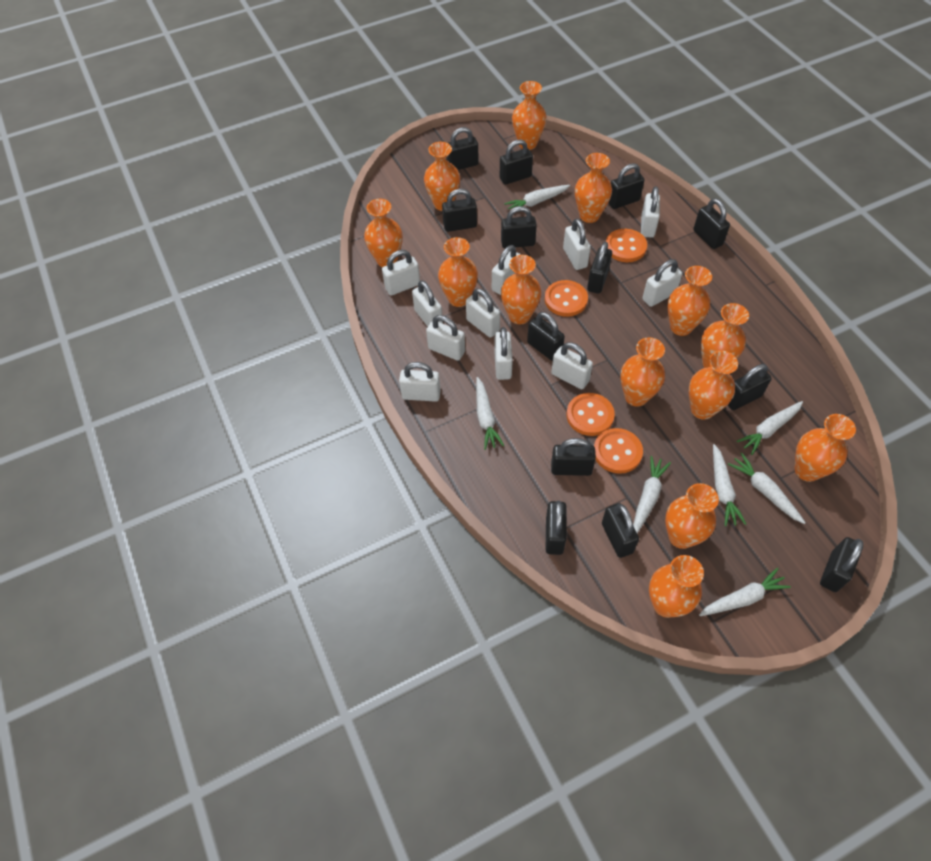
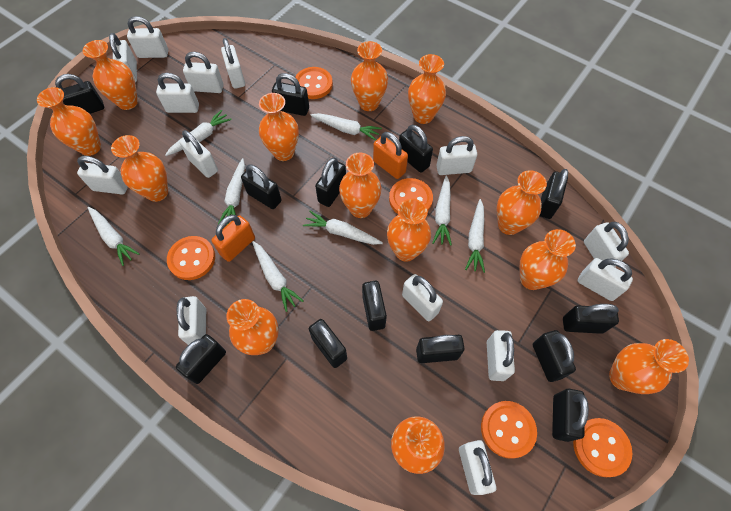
orange button: 4 -> 5
orange padlock: 0 -> 2
white carrot: 7 -> 8
white padlock: 11 -> 14

